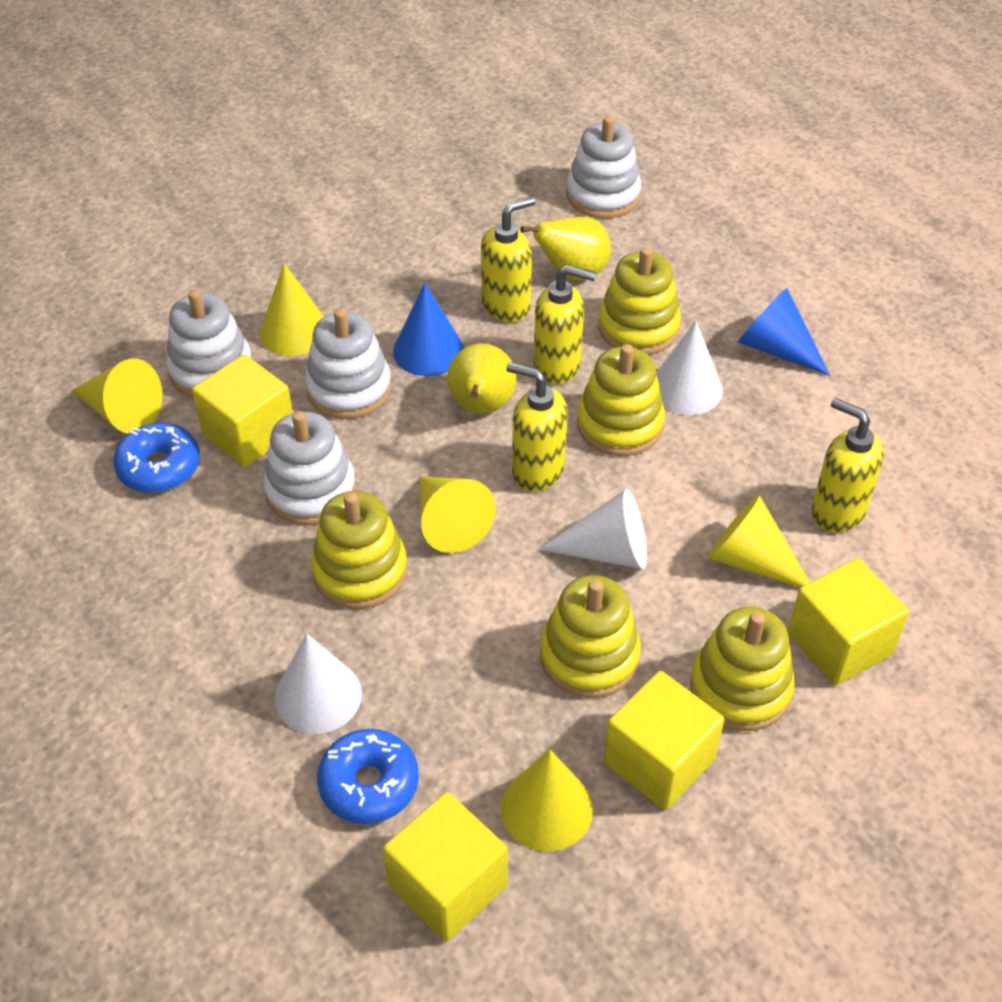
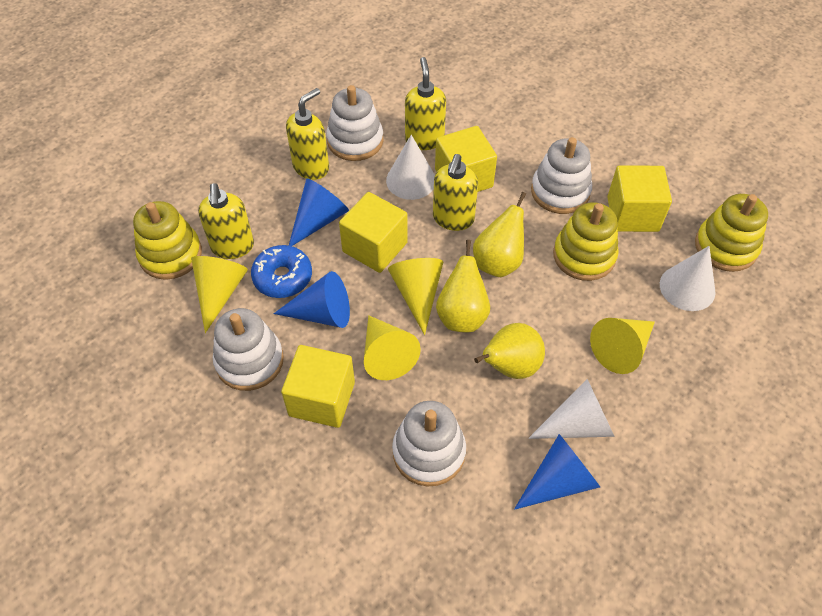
blue cone: 2 -> 3
blue donut: 2 -> 1
yellow cone: 5 -> 4
yellow pear: 2 -> 3
yellow stacking toy: 5 -> 3

